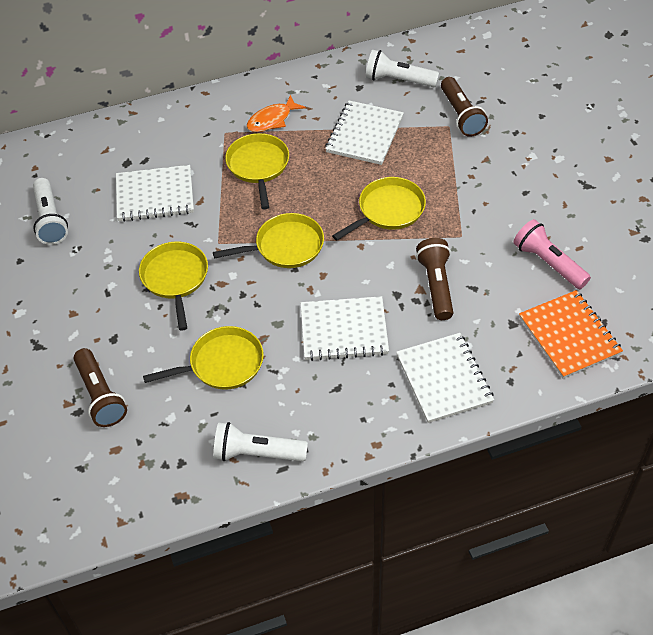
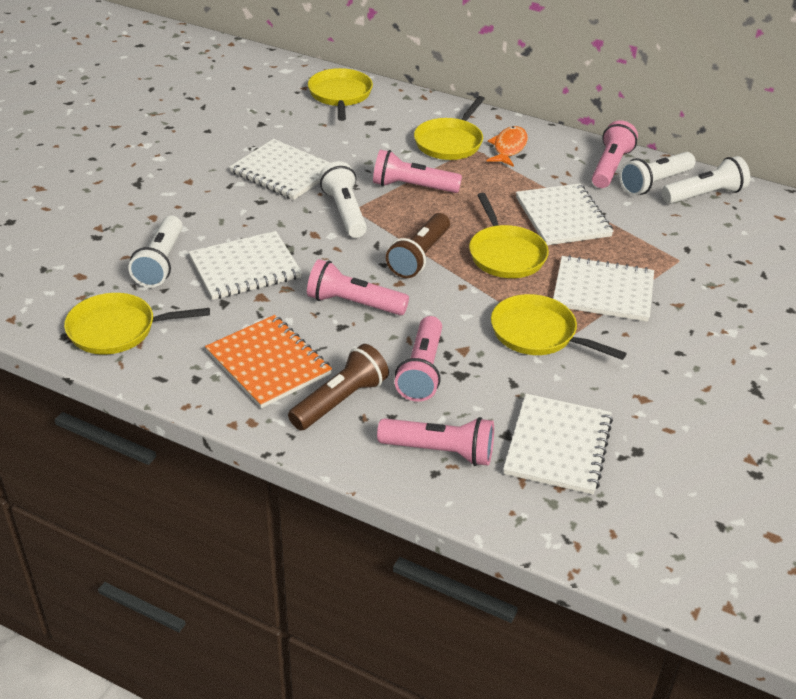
brown flashlight: 3 -> 2
pink flashlight: 1 -> 5
white flashlight: 3 -> 4
white notebook: 4 -> 5

